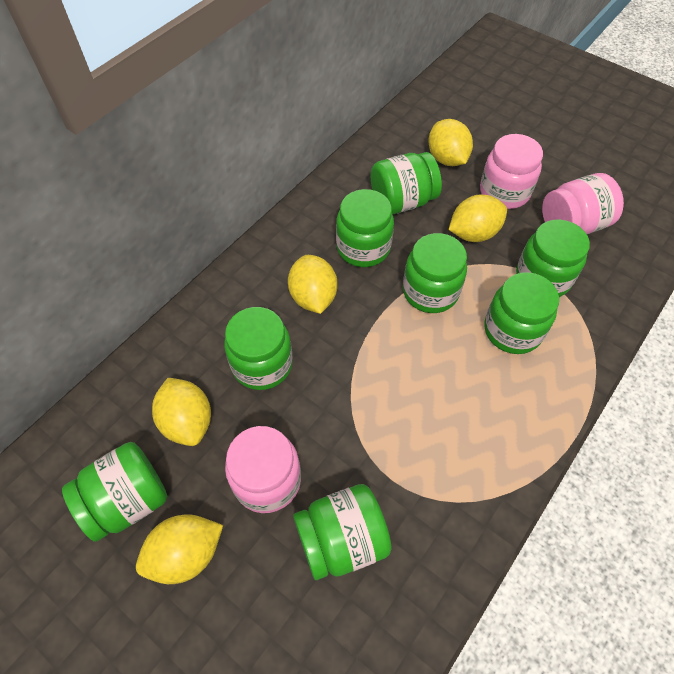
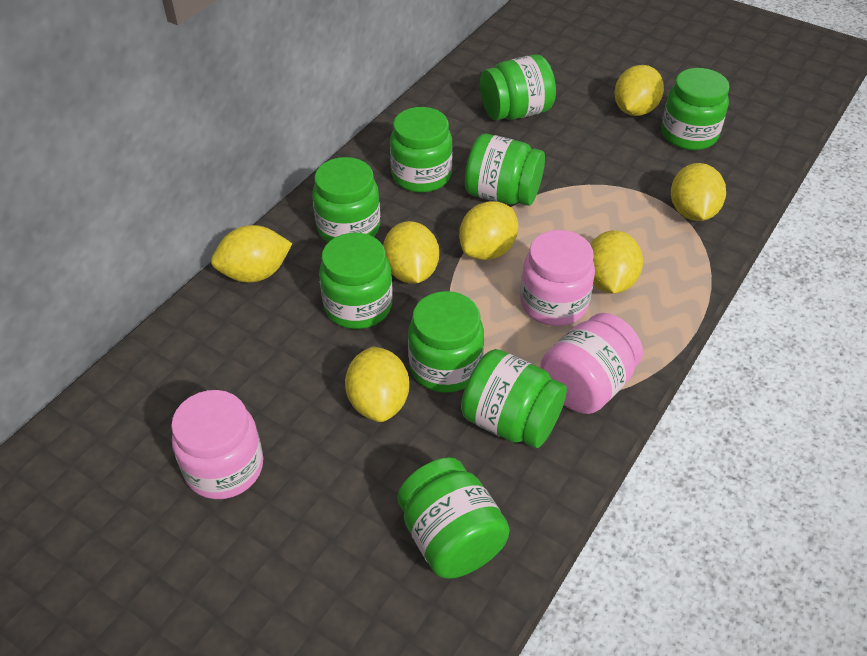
green jar: 8 -> 9
yellow lemon: 5 -> 7

